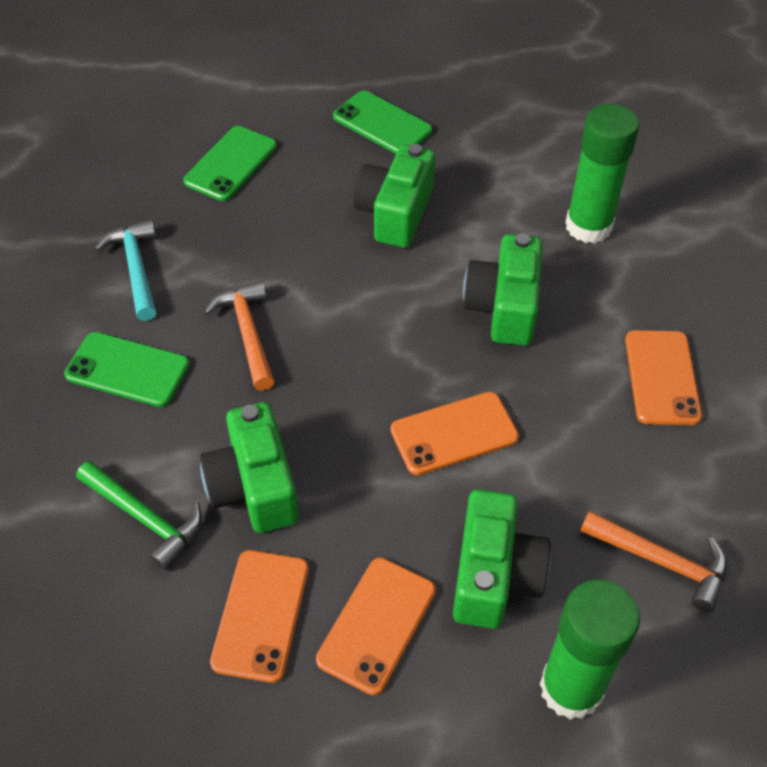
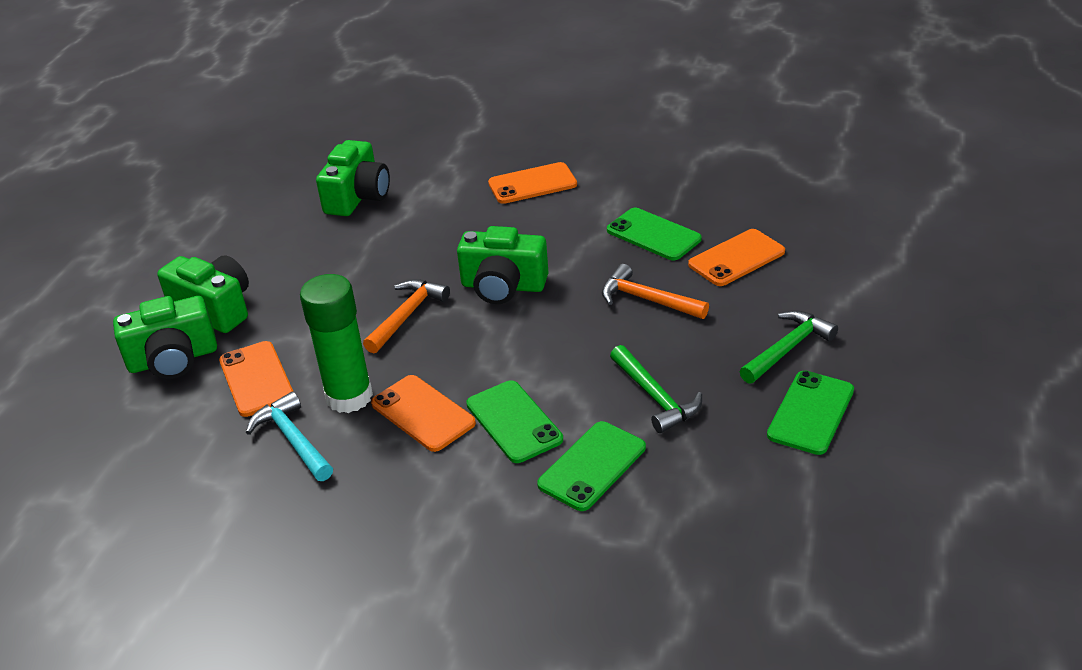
green glue stick: 2 -> 1
green hammer: 1 -> 2
green phone: 3 -> 4

